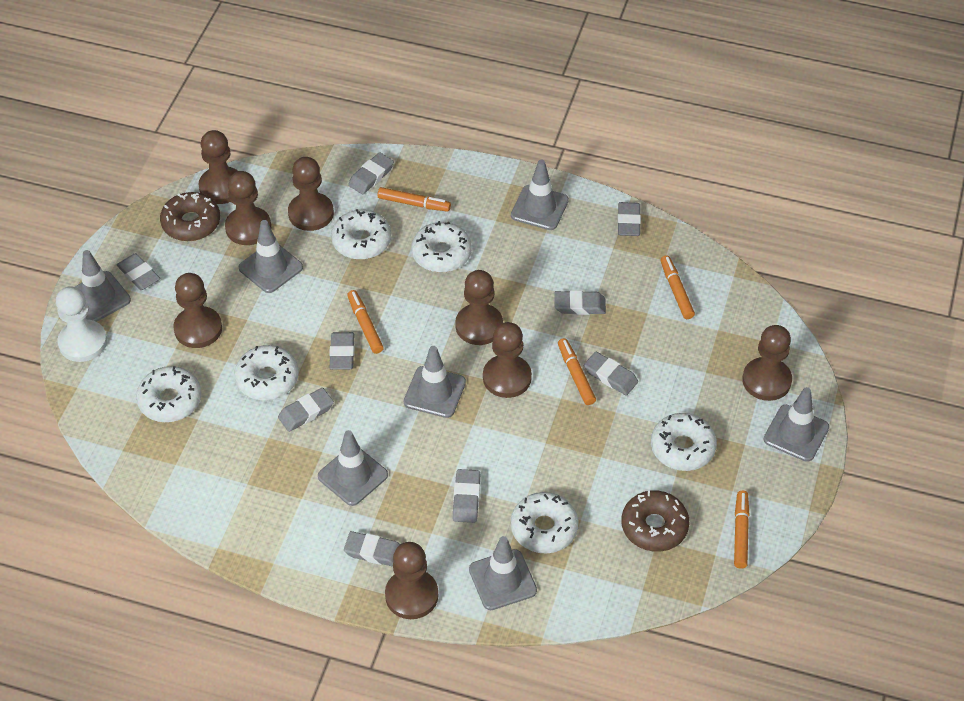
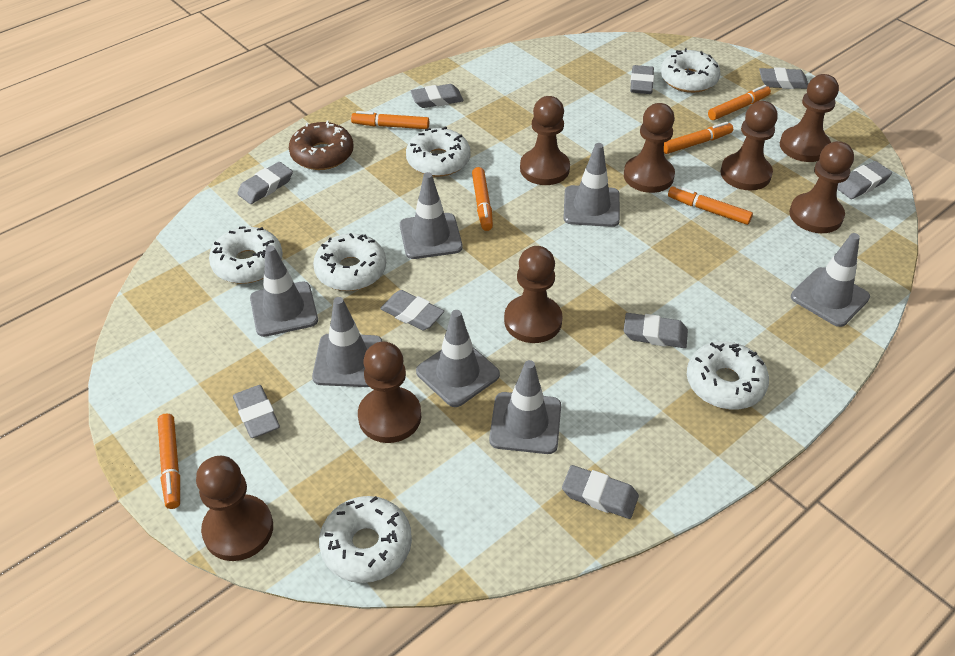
brown donut: 2 -> 1
orange marker: 5 -> 6
white pawn: 1 -> 0

